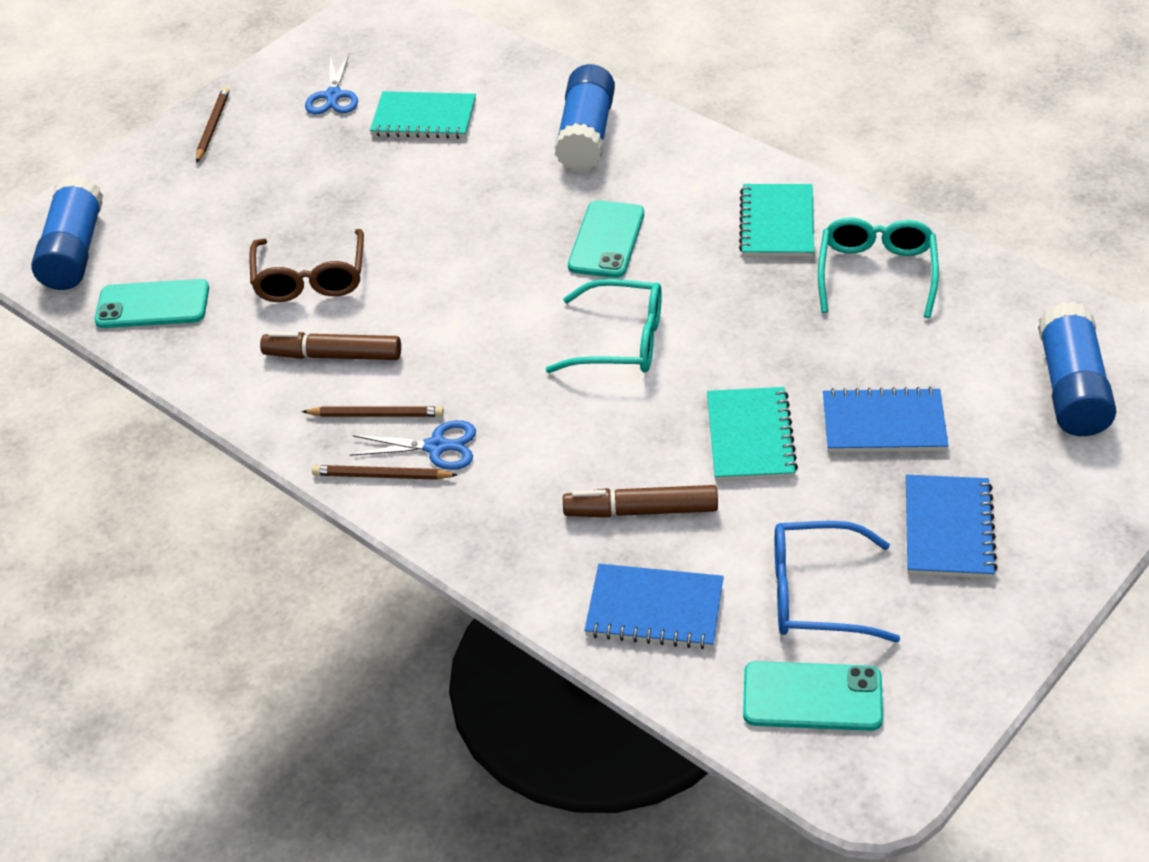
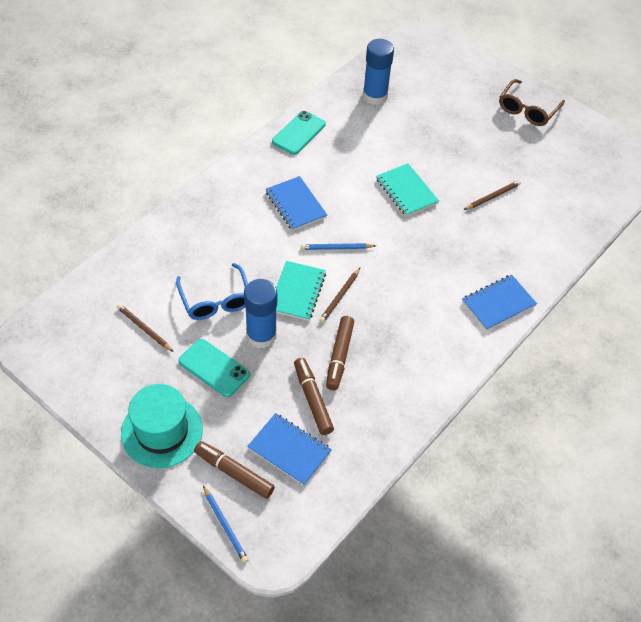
blue glue stick: 3 -> 2
blue pencil: 0 -> 2
blue scissors: 2 -> 0
brown marker: 2 -> 3
turquoise glasses: 2 -> 0
turquoise hat: 0 -> 1
turquoise notebook: 3 -> 2
turquoise phone: 3 -> 2

